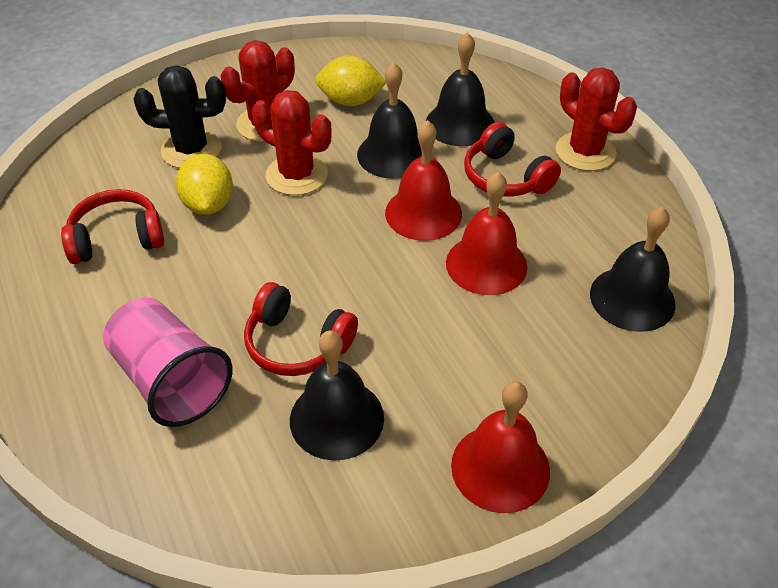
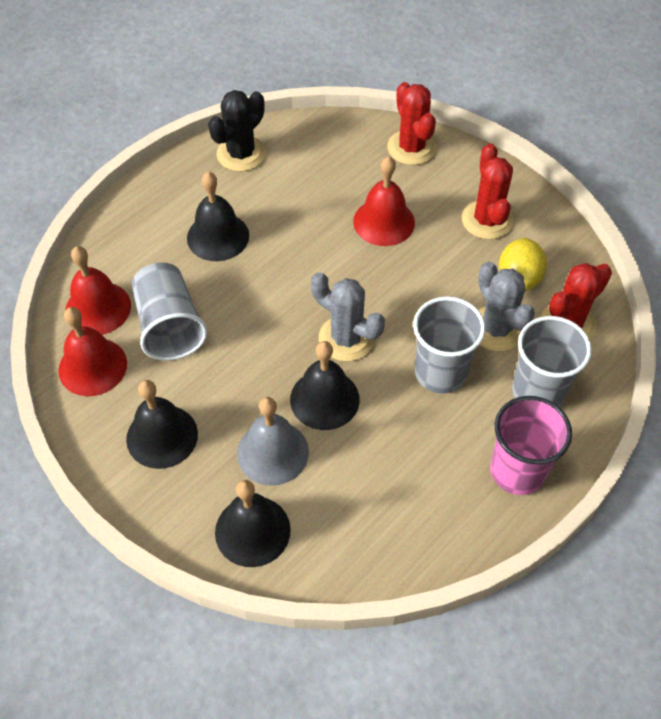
grey bell: 0 -> 1
grey cactus: 0 -> 2
grey cup: 0 -> 3
red headphones: 3 -> 0
yellow lemon: 2 -> 1

